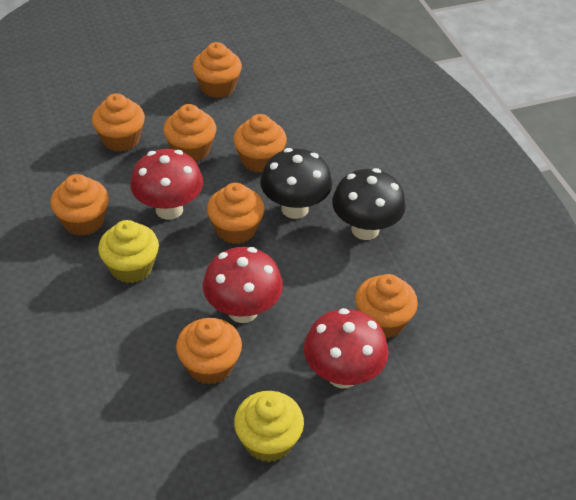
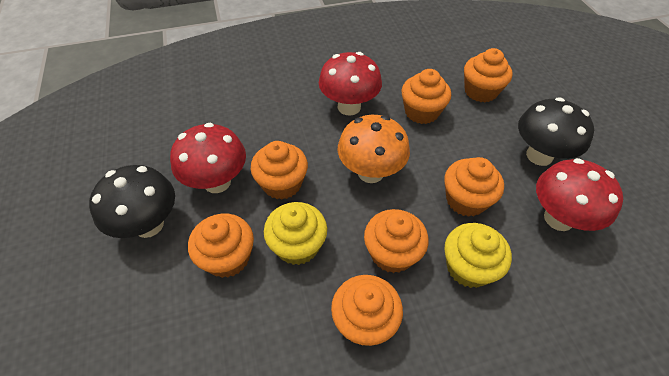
orange cupcake: 8 -> 7
orange mushroom: 0 -> 1

